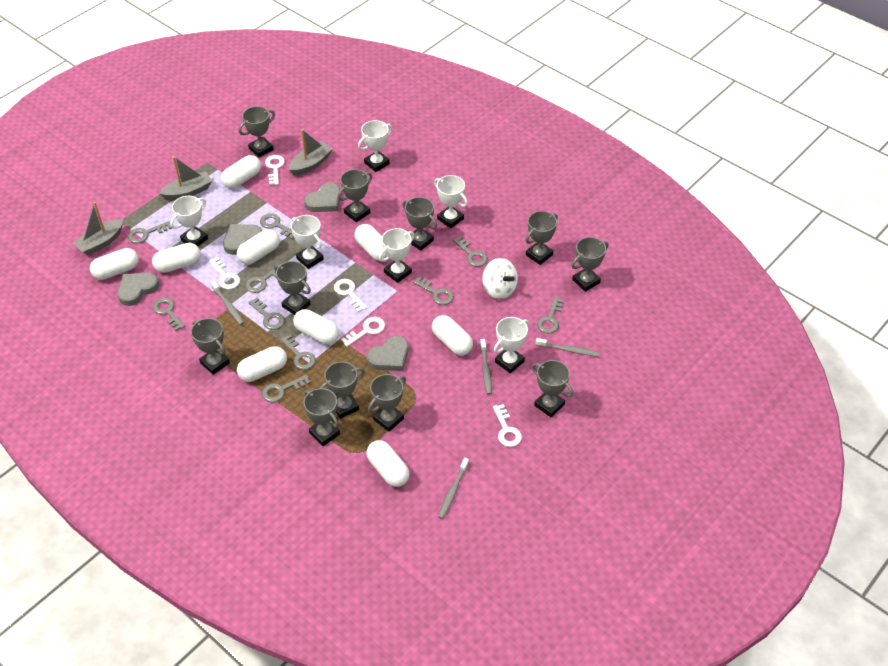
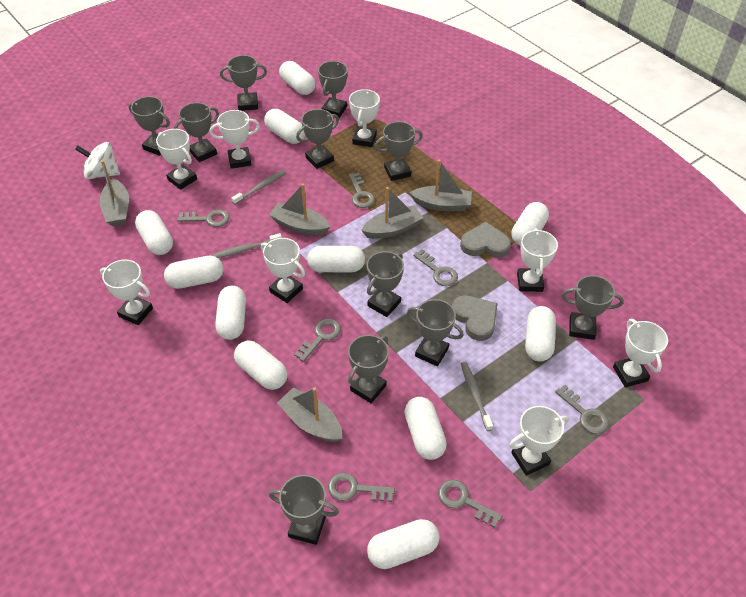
grey boat: 3 -> 5
grey heart: 4 -> 2
grey key: 10 -> 7
grey toothbrush: 4 -> 3
white capsule: 9 -> 11
white key: 5 -> 0
white trophy: 6 -> 8

